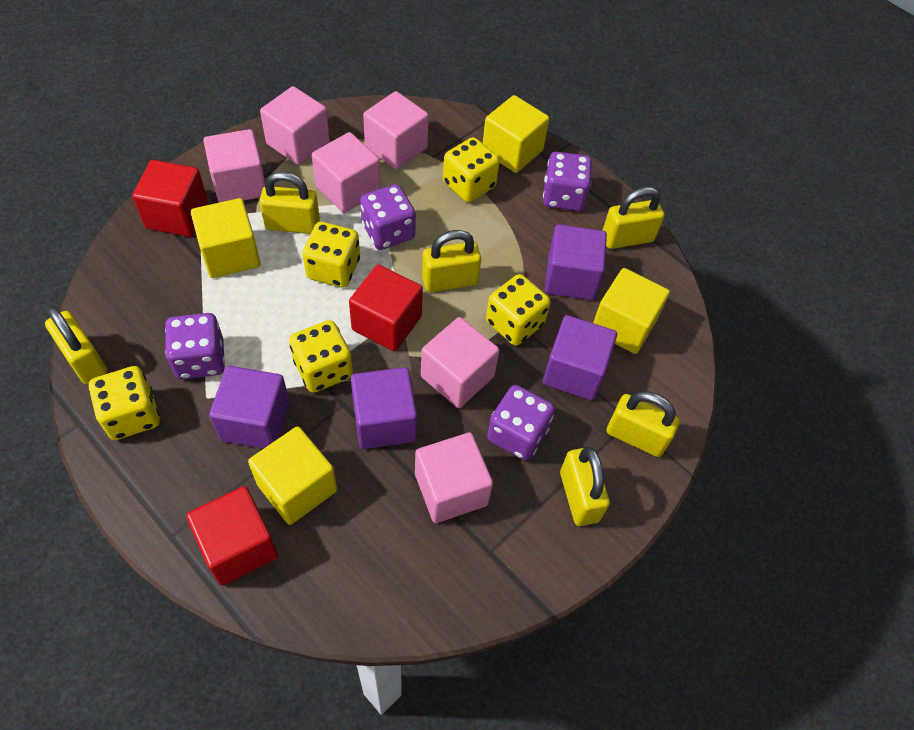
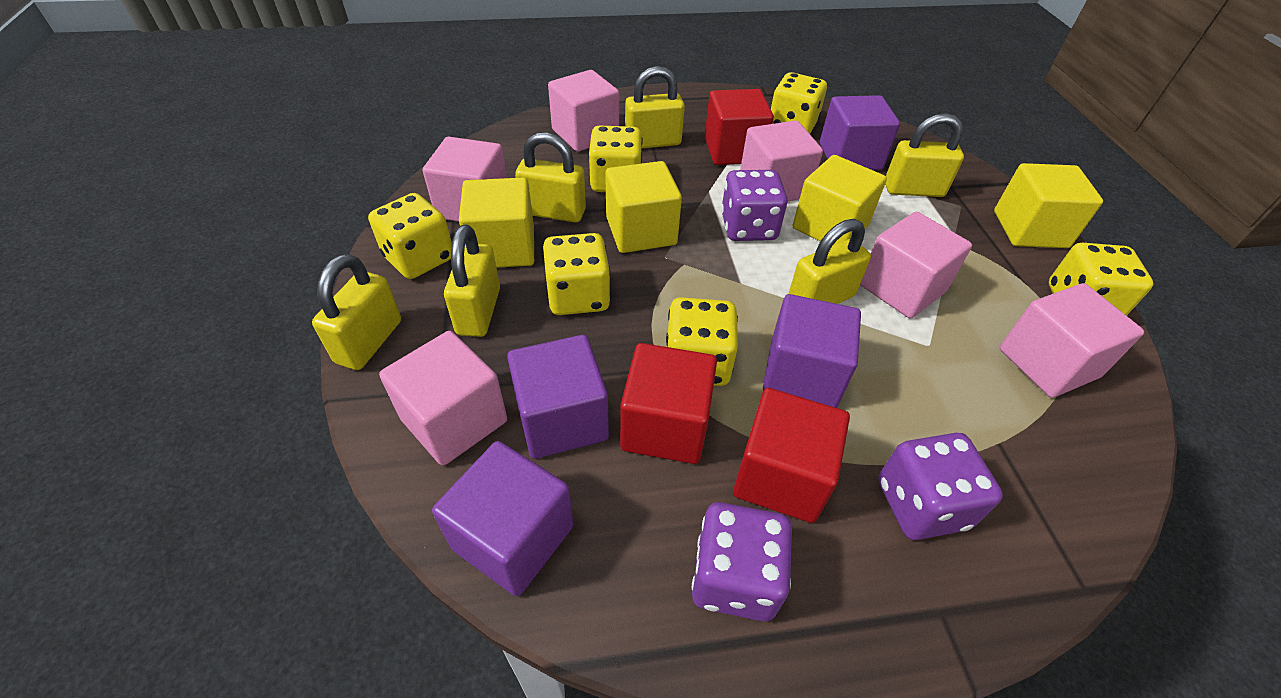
purple dice: 4 -> 3
yellow dice: 5 -> 6

